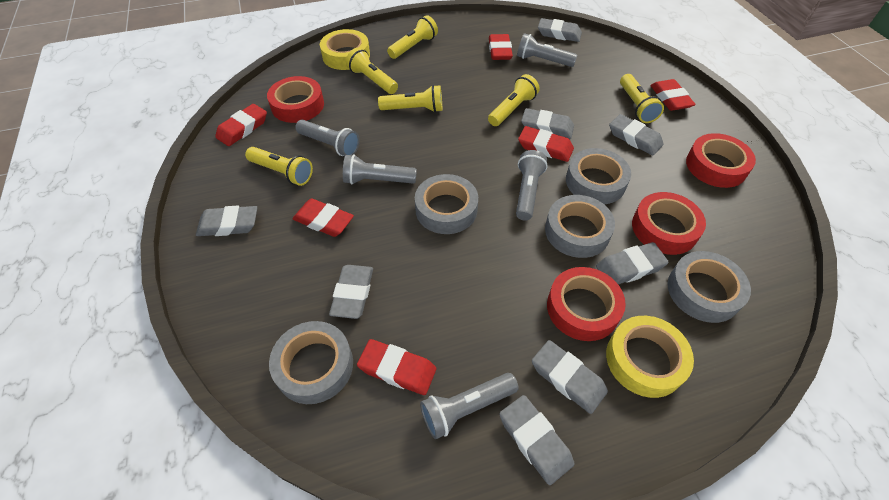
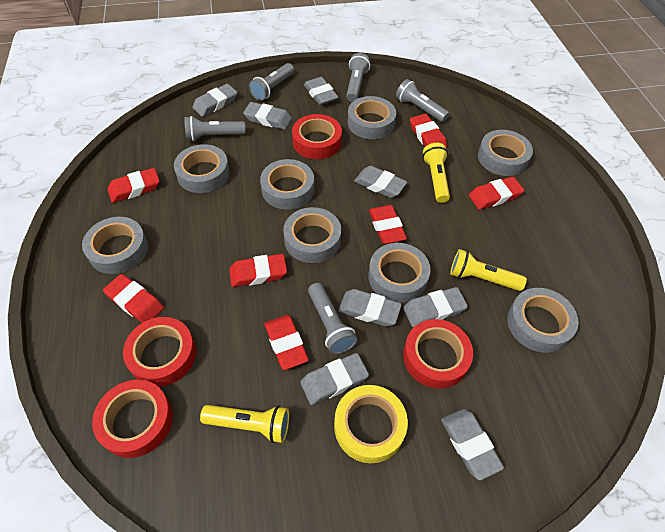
grey tape: 5 -> 8
red eraser: 6 -> 7
yellow flashlight: 6 -> 3
yellow tape: 2 -> 1

